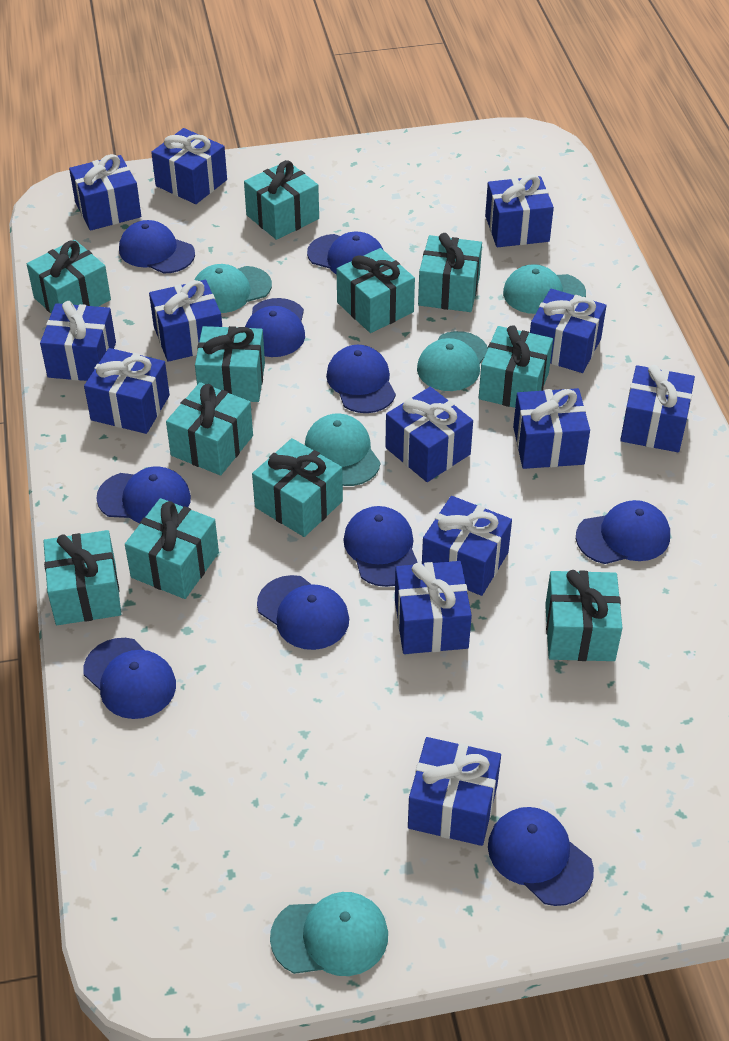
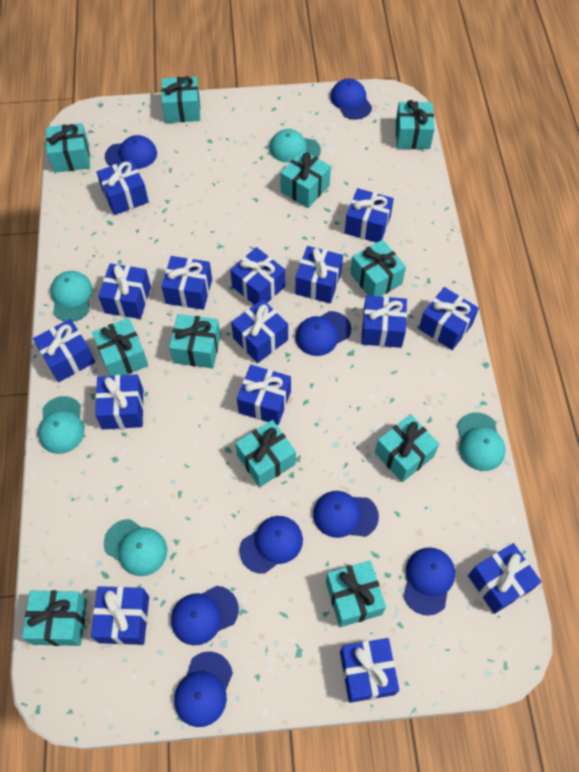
blue cap: 10 -> 8
blue gift: 13 -> 15

